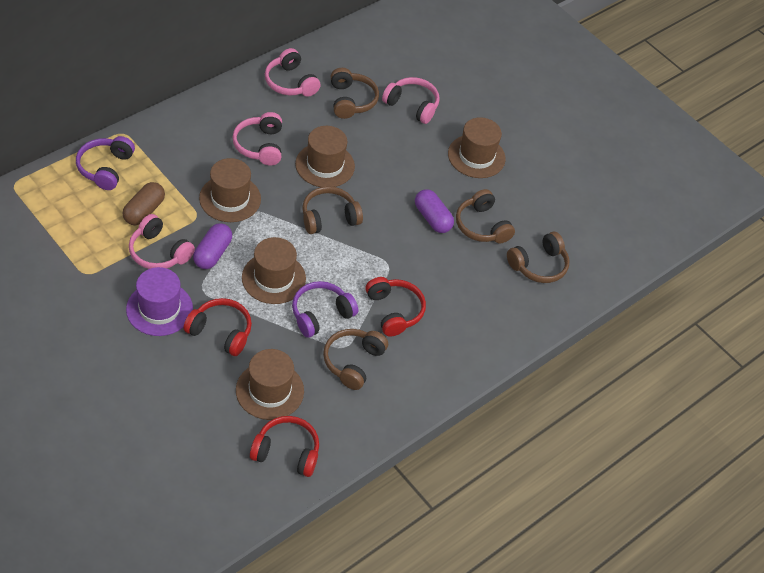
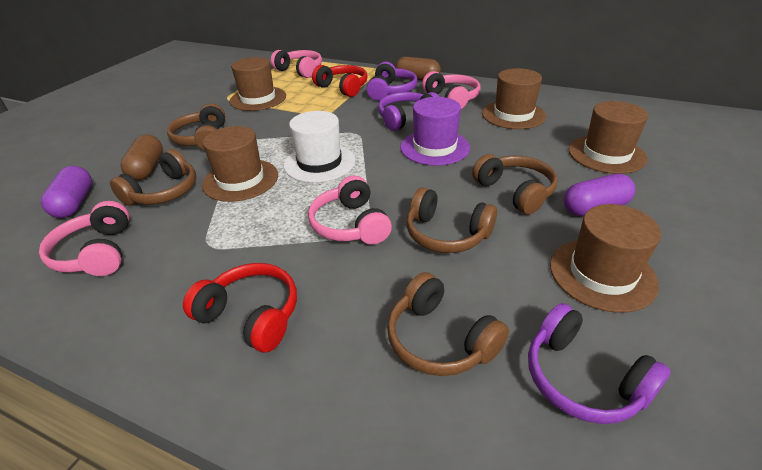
brown capsule: 1 -> 2
purple headphones: 2 -> 3
red headphones: 3 -> 2
white hat: 0 -> 1

